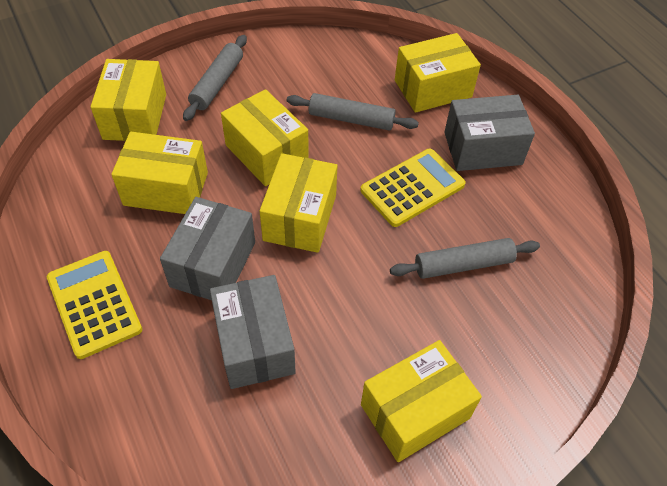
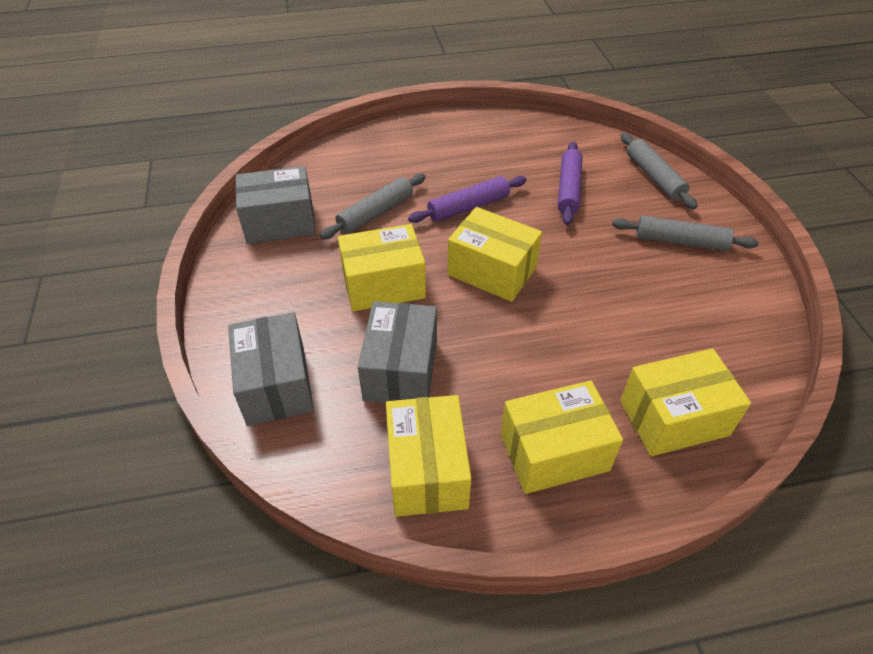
purple rolling pin: 0 -> 2
yellow box: 6 -> 5
yellow calculator: 2 -> 0

